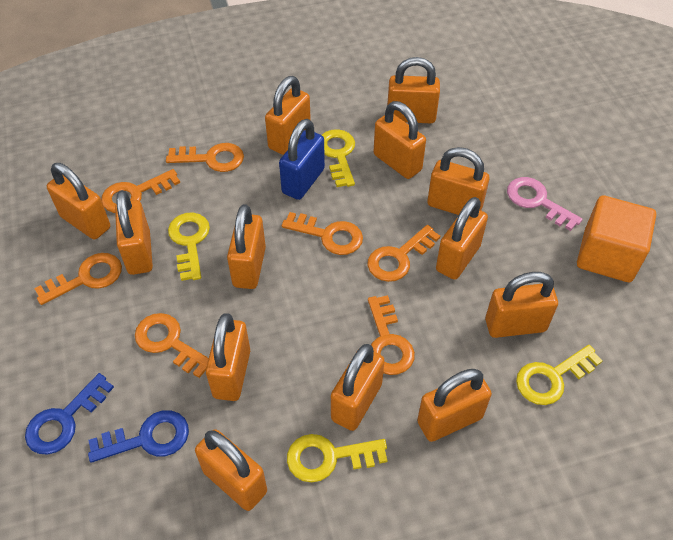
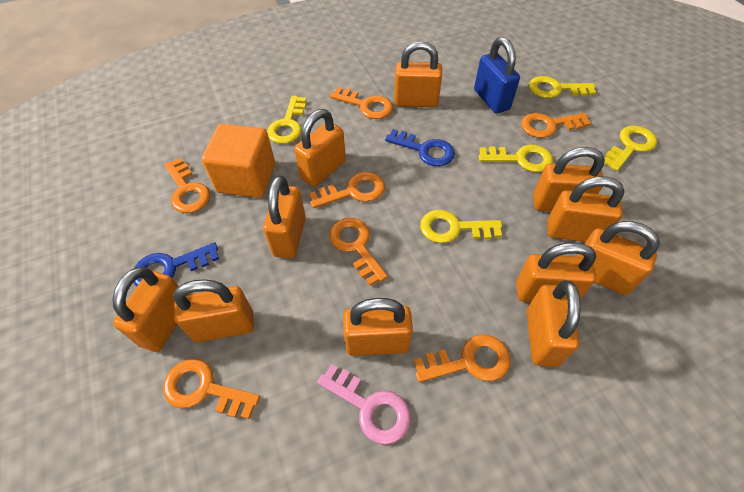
orange padlock: 13 -> 11
yellow key: 4 -> 5

